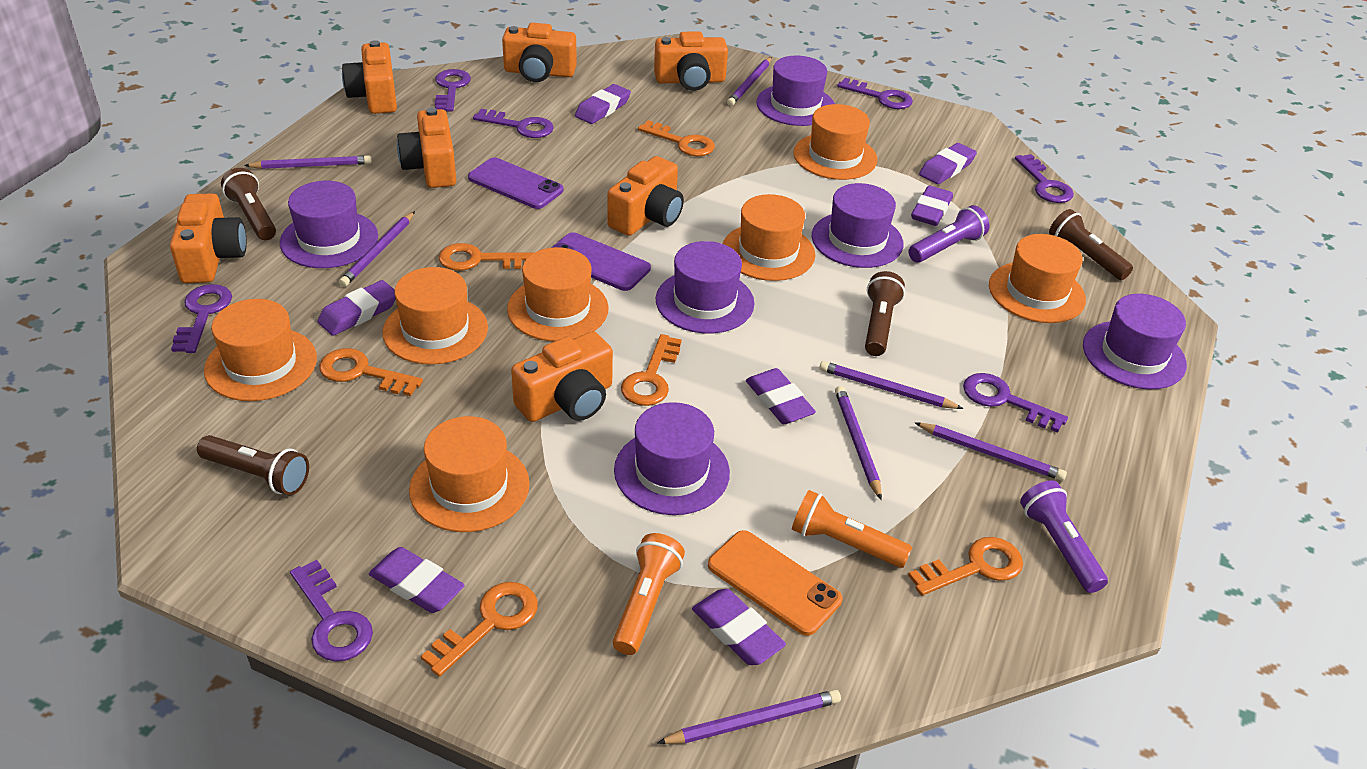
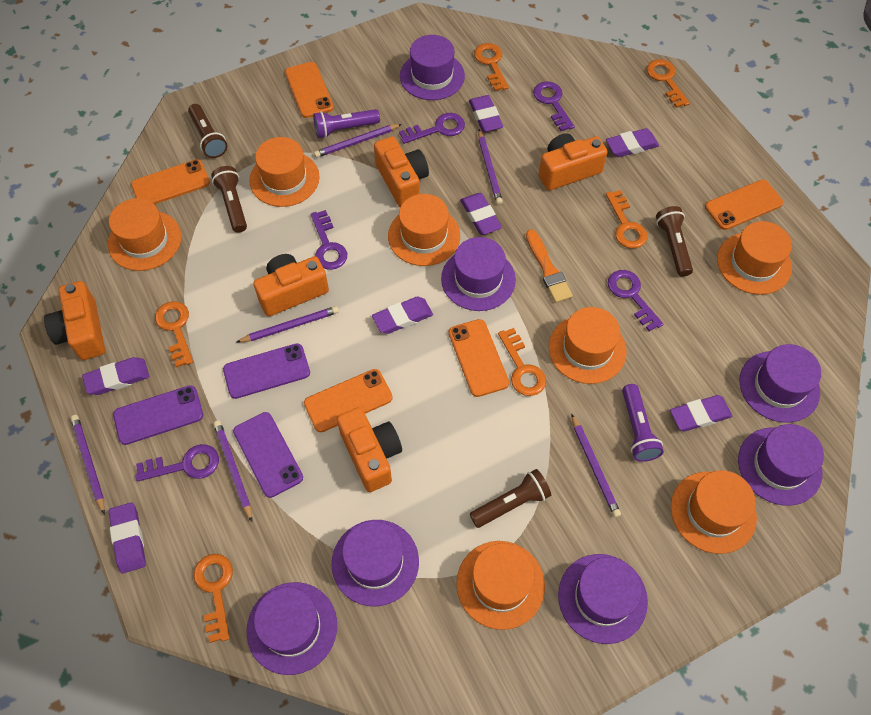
orange brush: 0 -> 1
orange camera: 7 -> 5
orange flashlight: 2 -> 0
orange phone: 1 -> 5
purple hat: 6 -> 7
purple key: 7 -> 5
purple pencil: 7 -> 6
purple phone: 2 -> 3

